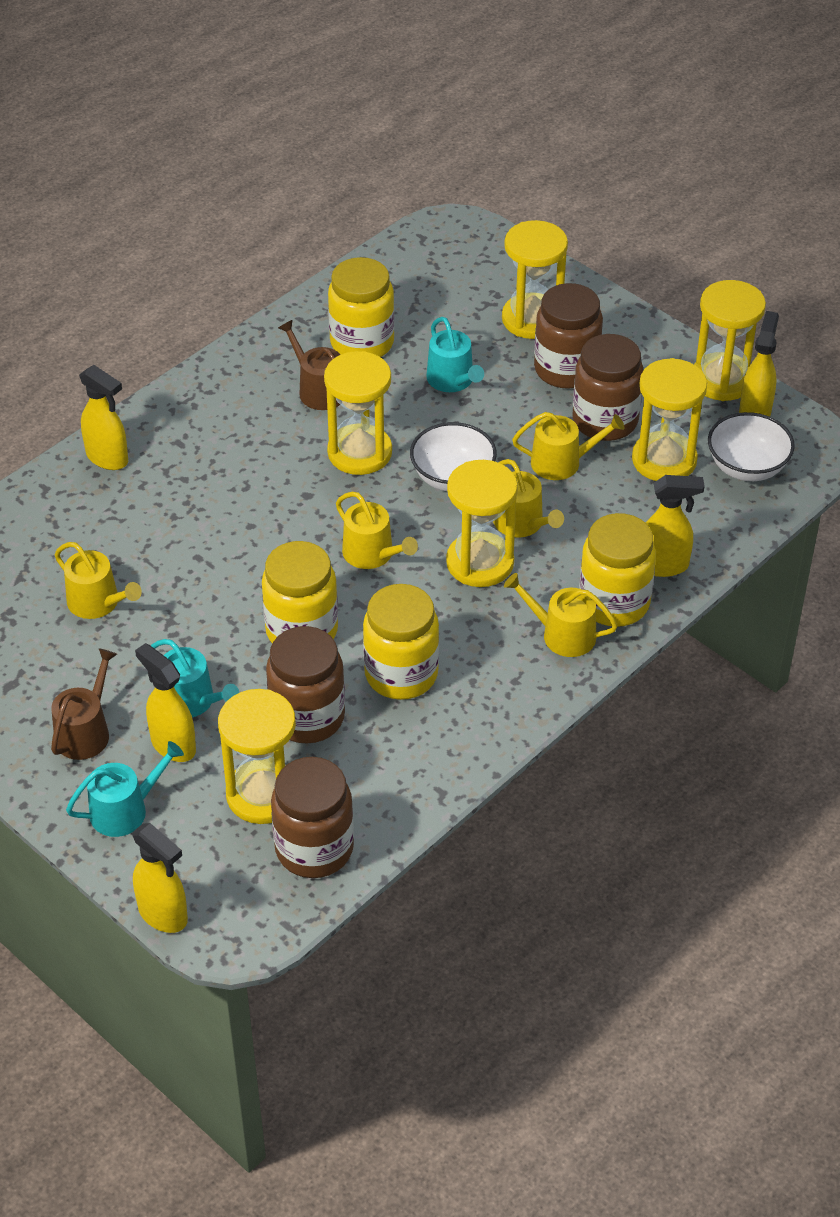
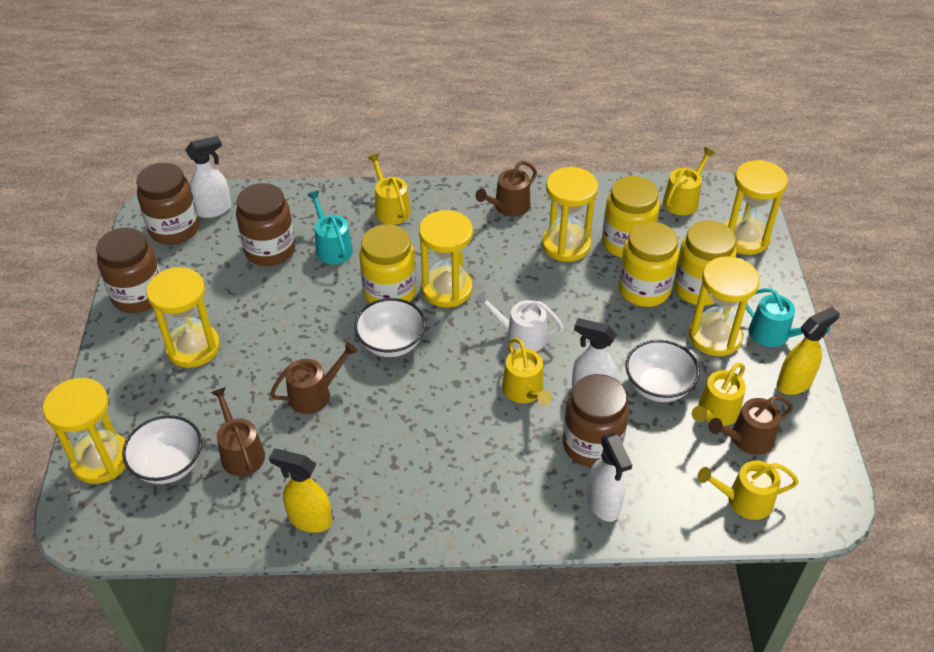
brown watering can: 2 -> 4
turquoise watering can: 3 -> 2
white bowl: 2 -> 3
white spray bottle: 0 -> 3
white watering can: 0 -> 1
yellow spray bottle: 5 -> 2

